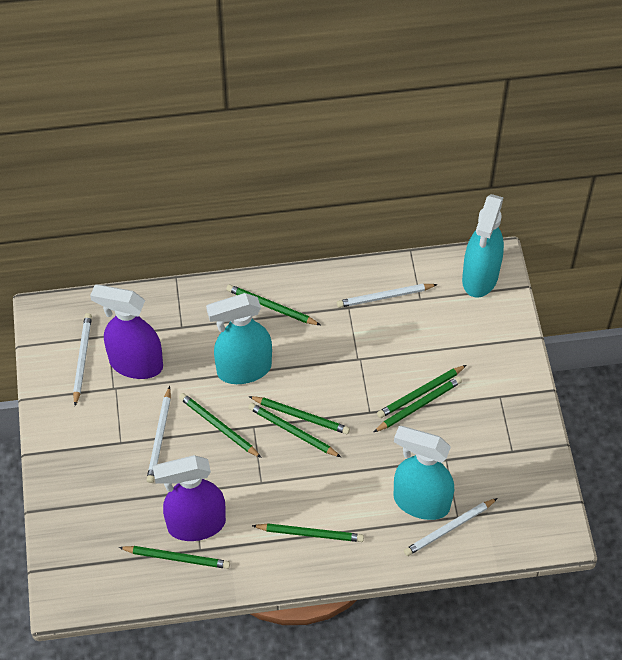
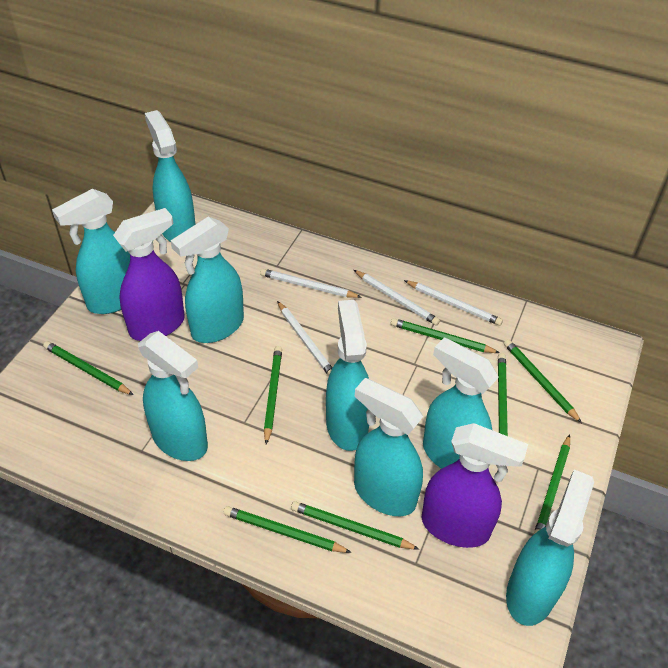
turquoise spray bottle: 3 -> 8

